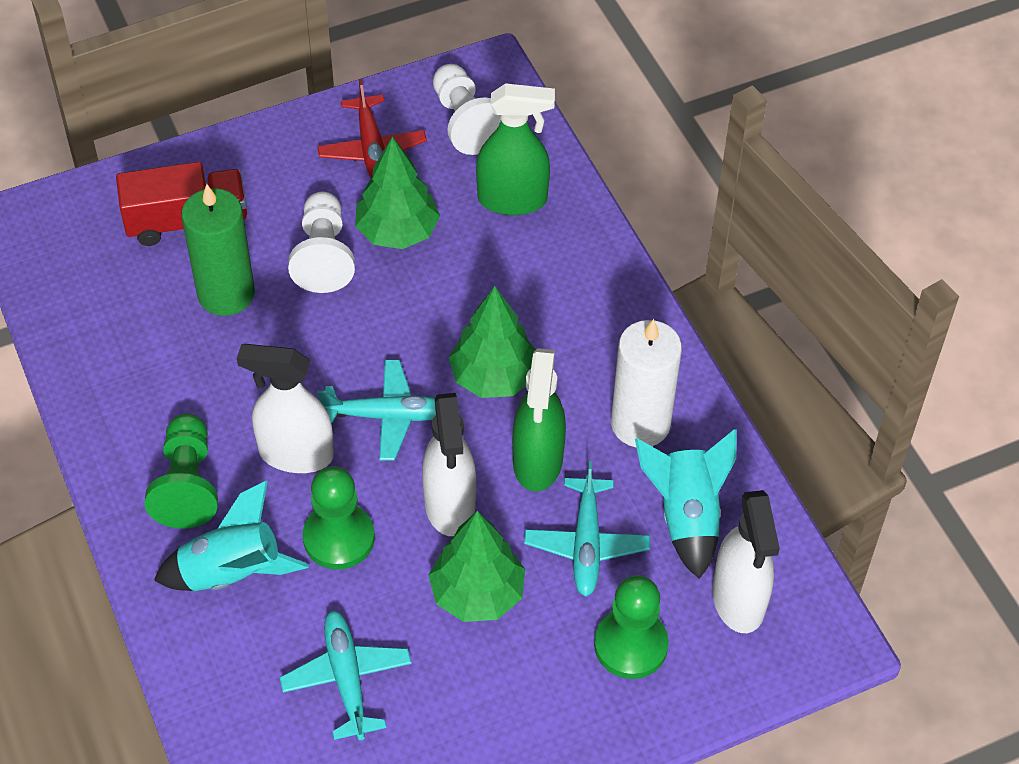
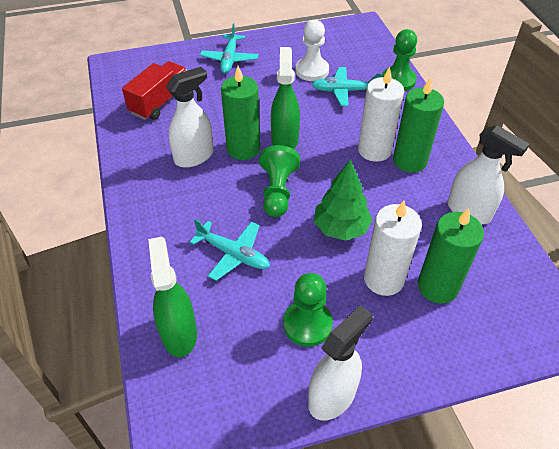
green candle: 1 -> 3
green tree: 3 -> 1
red plane: 1 -> 0
turquoise rocket: 2 -> 0
white candle: 1 -> 2
white pawn: 2 -> 1

